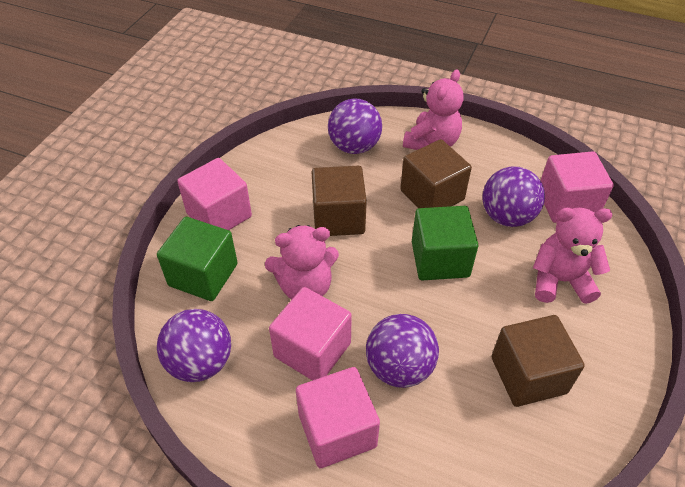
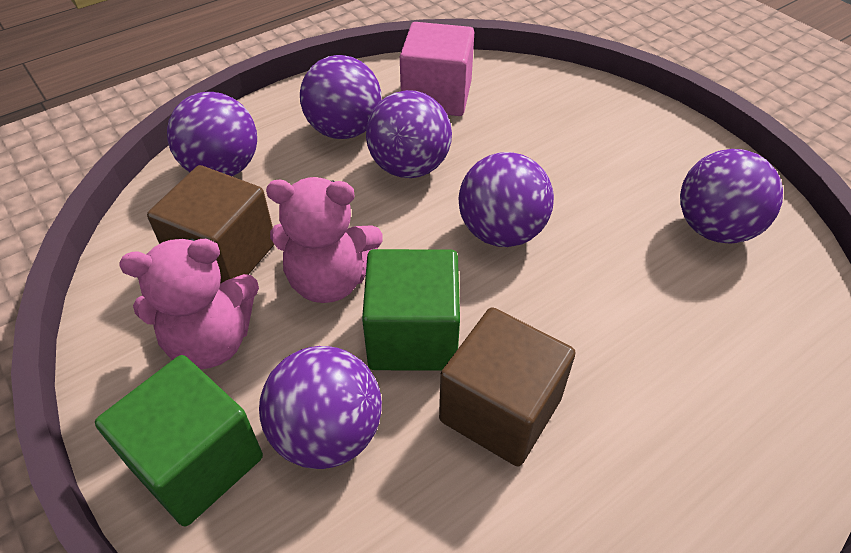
brown cube: 3 -> 2
pink cube: 4 -> 1
pink teddy bear: 3 -> 2
purple ball: 4 -> 6

